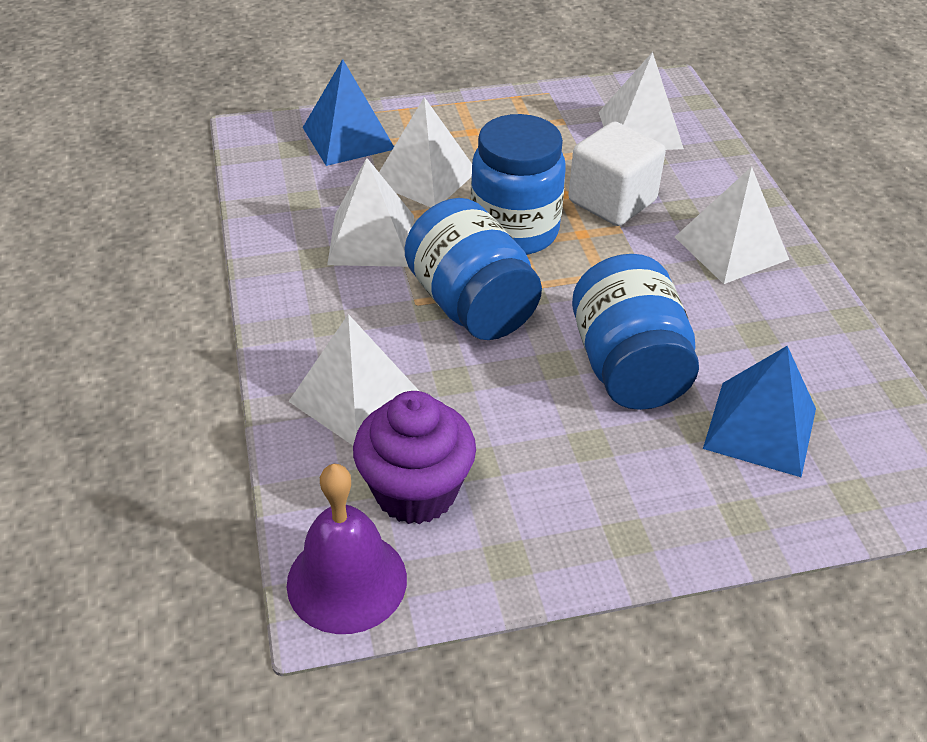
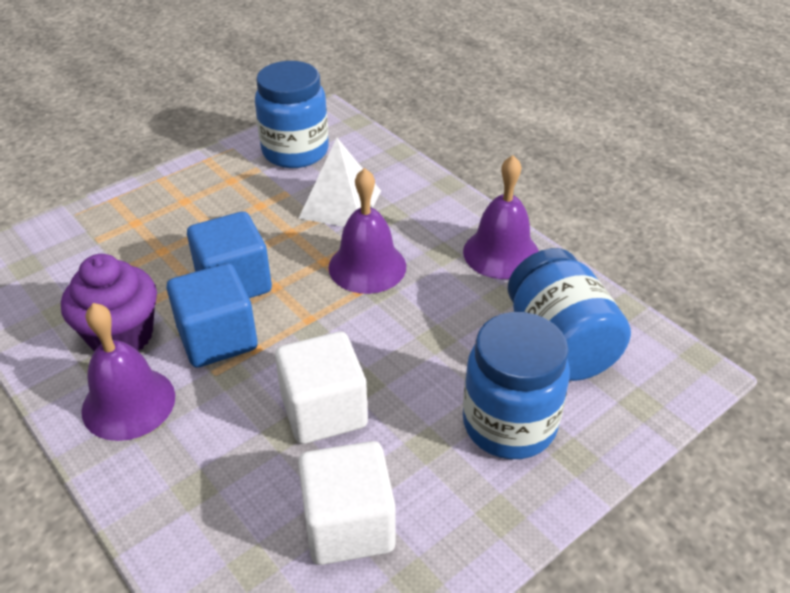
blue cube: 0 -> 2
blue pyramid: 2 -> 0
purple bell: 1 -> 3
white cube: 1 -> 2
white pyramid: 5 -> 1

